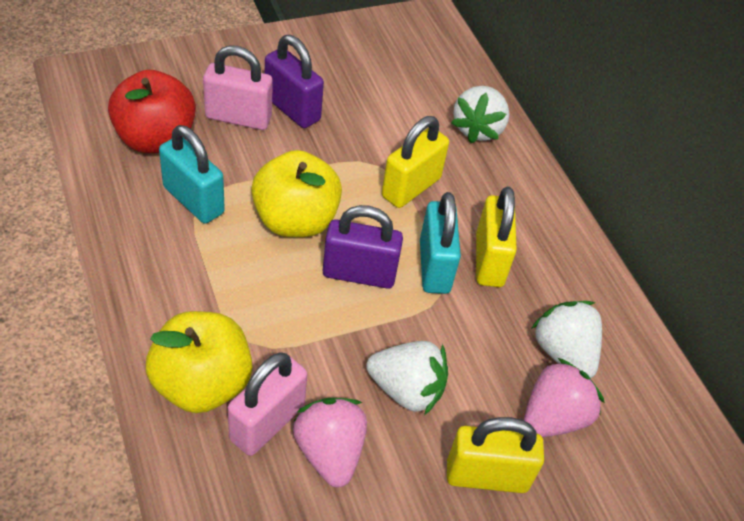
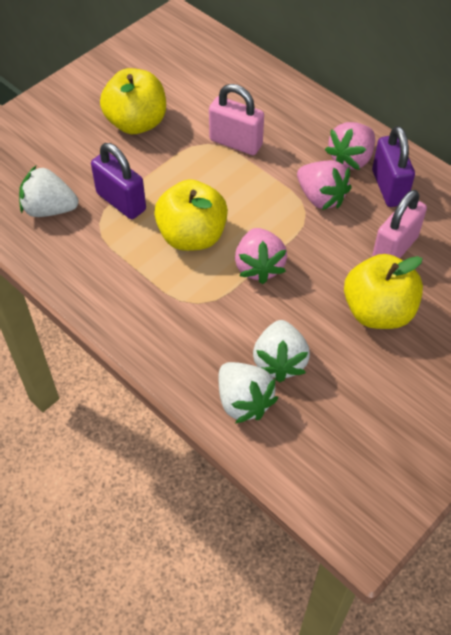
pink strawberry: 2 -> 3
red apple: 1 -> 0
turquoise padlock: 2 -> 0
yellow apple: 2 -> 3
yellow padlock: 3 -> 0

